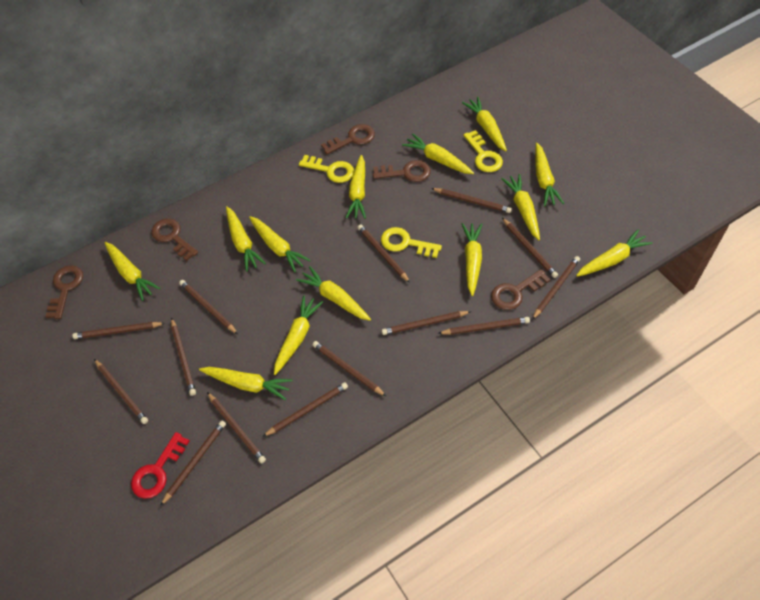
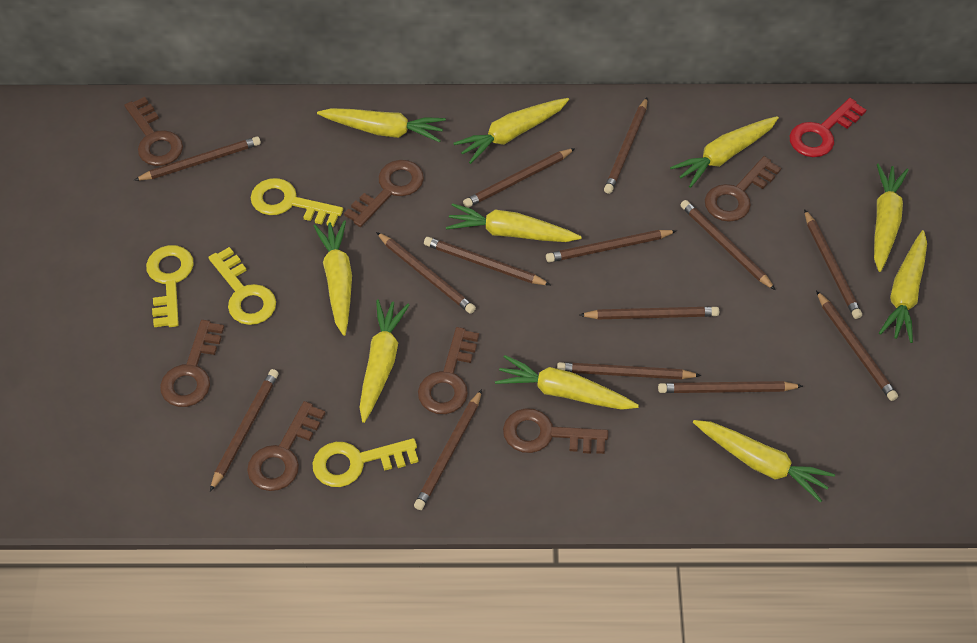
brown key: 5 -> 7
yellow carrot: 13 -> 10
yellow key: 3 -> 4

